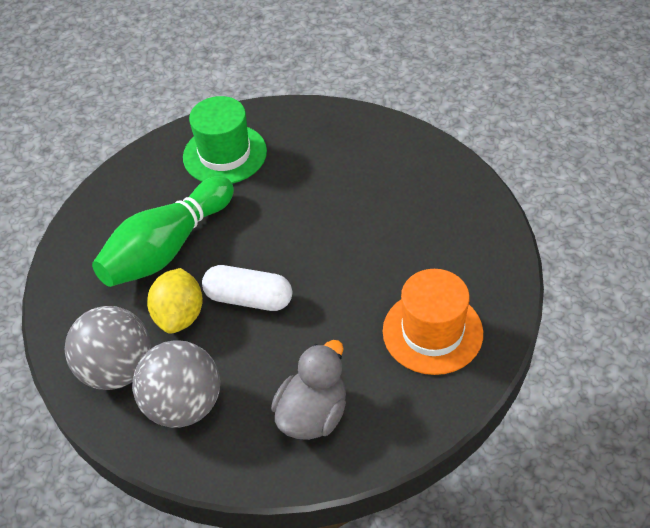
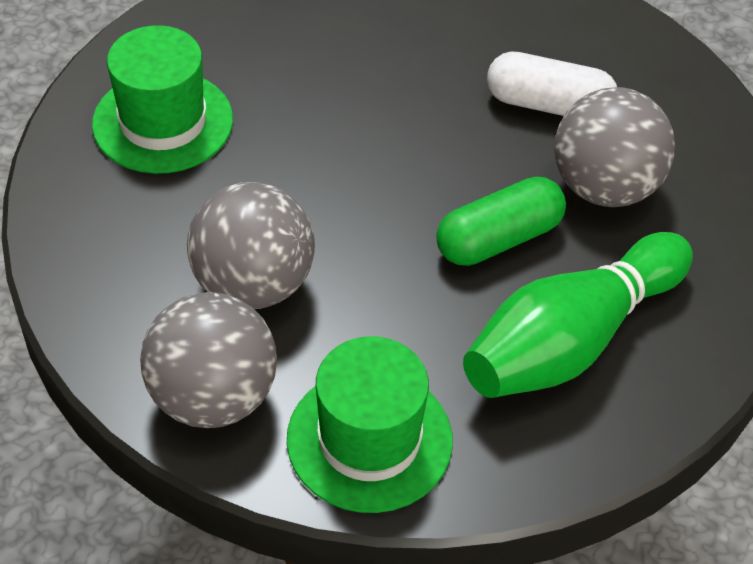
green capsule: 0 -> 1
green hat: 1 -> 2
grey ball: 2 -> 3
grey duck: 1 -> 0
orange hat: 1 -> 0
yellow lemon: 1 -> 0

